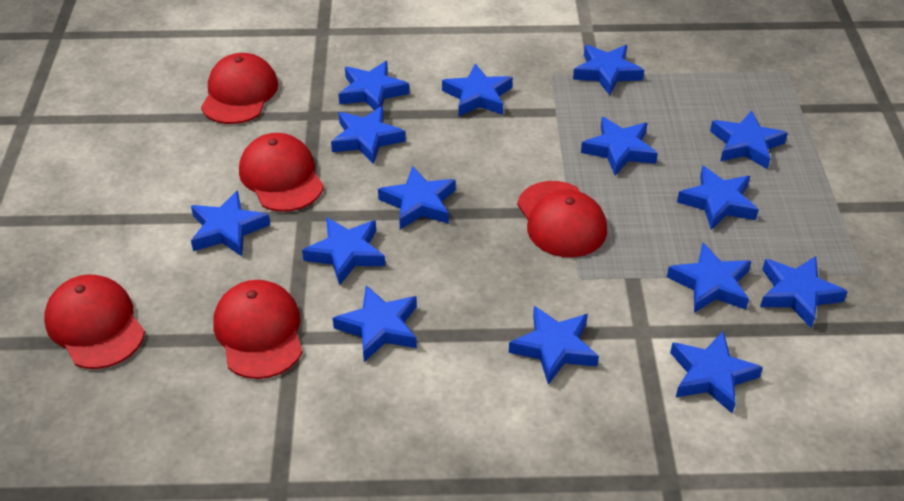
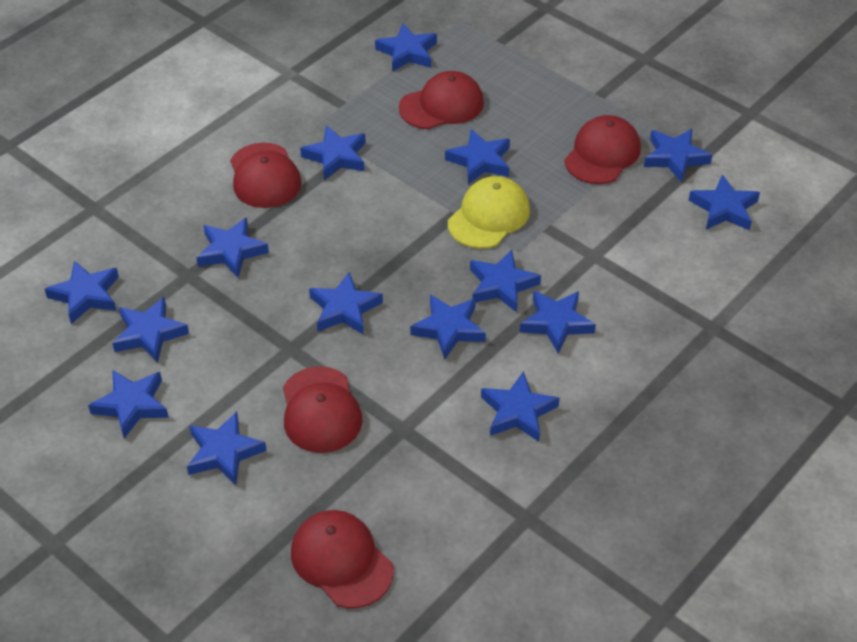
yellow cap: 0 -> 1

